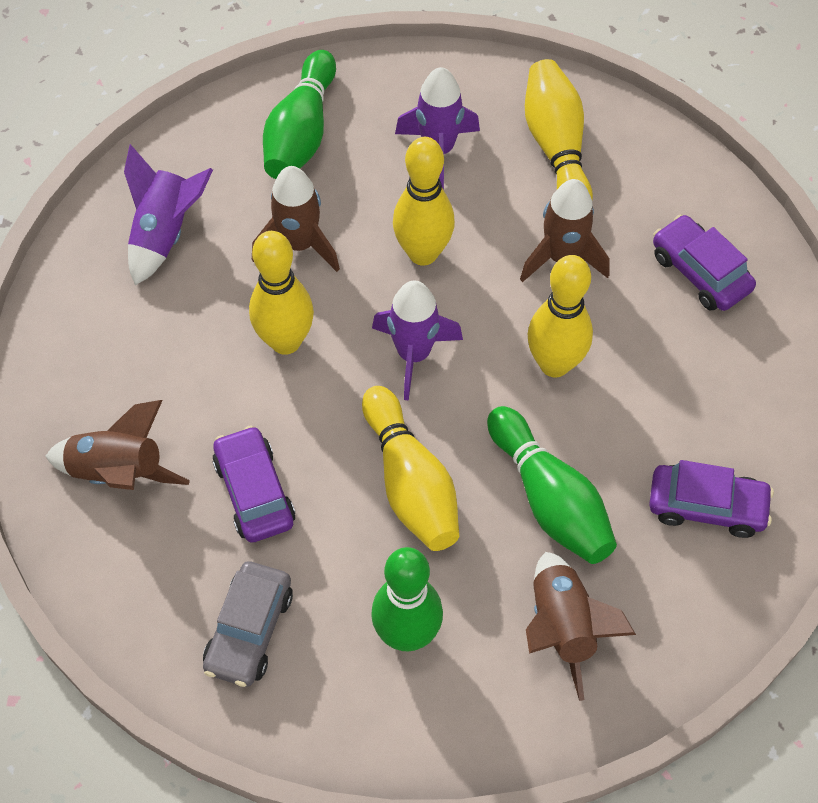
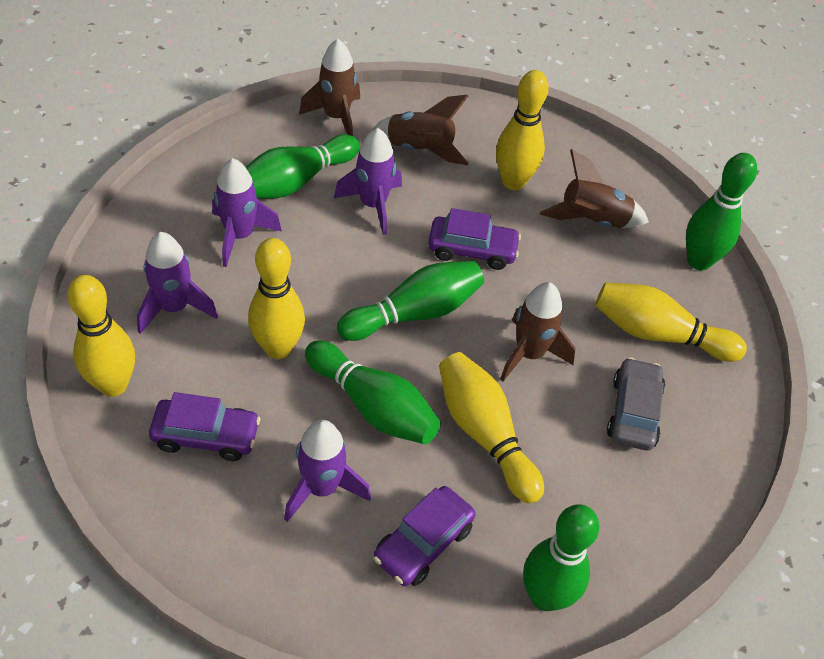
green bowling pin: 3 -> 5
purple rocket: 3 -> 4

